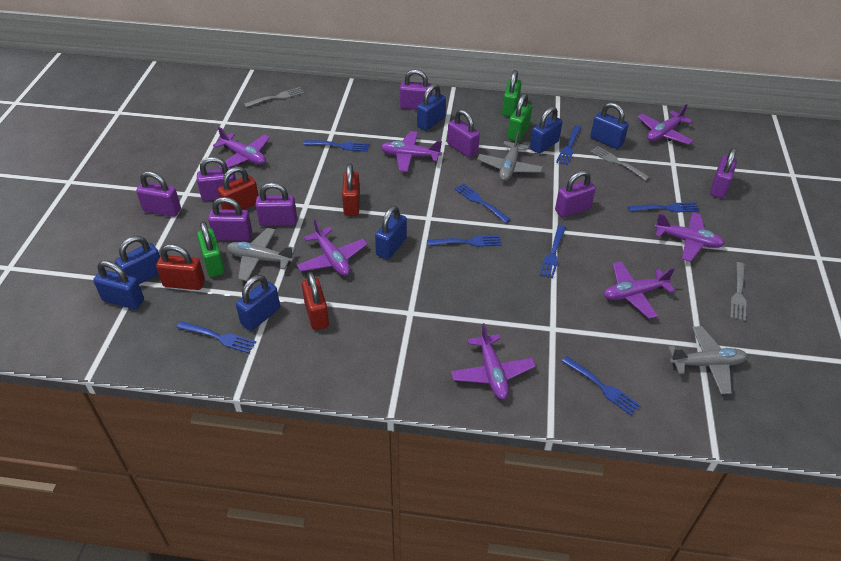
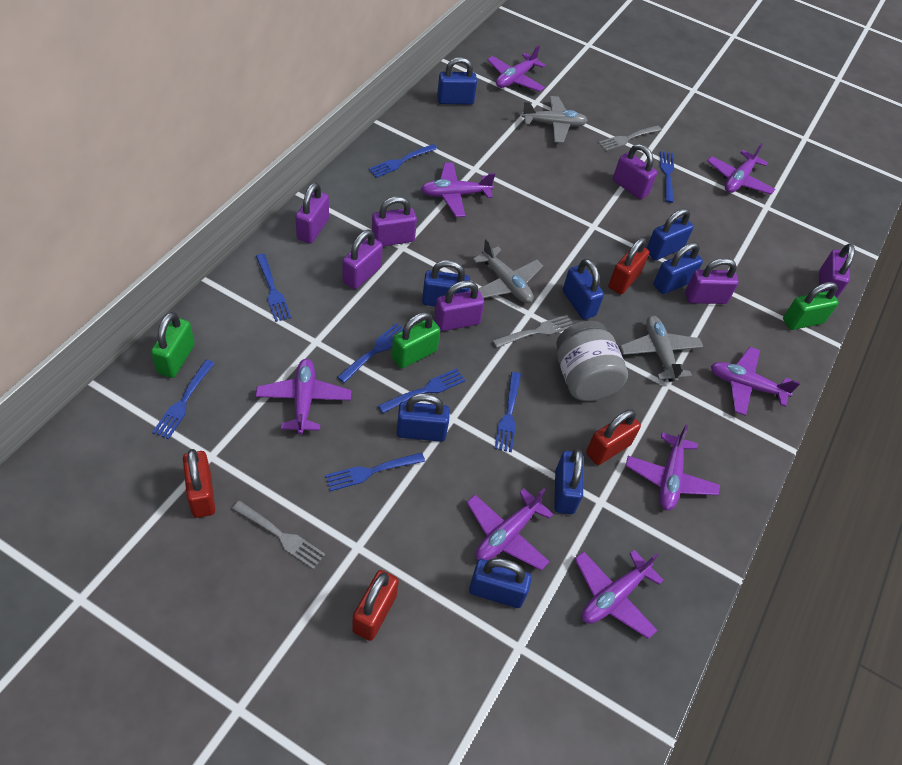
blue padlock: 7 -> 8
grey jar: 0 -> 1
purple padlock: 8 -> 7
purple plane: 7 -> 8

